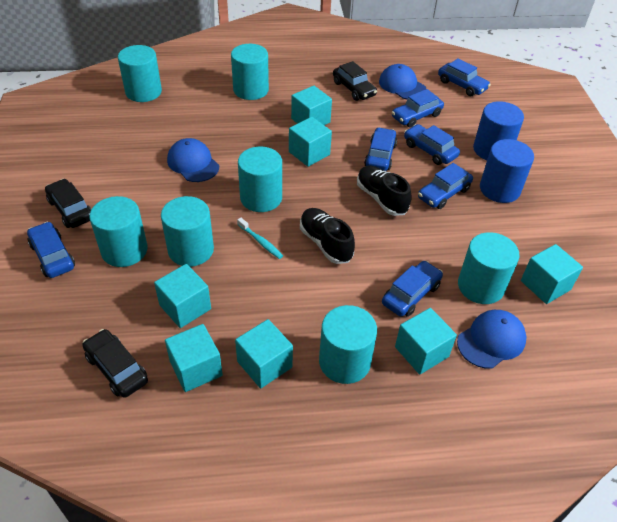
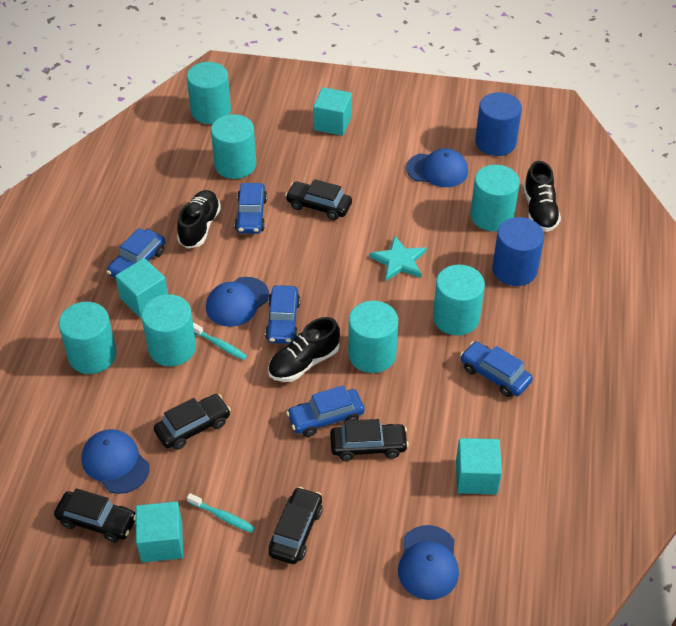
black car: 3 -> 5
black shoe: 2 -> 3
blue cap: 3 -> 4
blue car: 7 -> 5
turquoise cube: 7 -> 4
turquoise star: 0 -> 1
turquoise toothbrush: 1 -> 2

